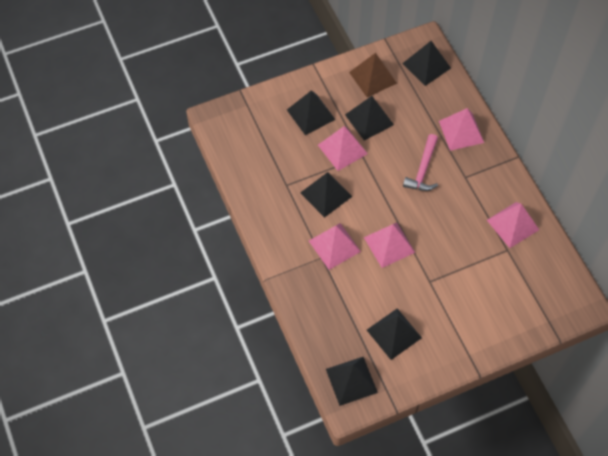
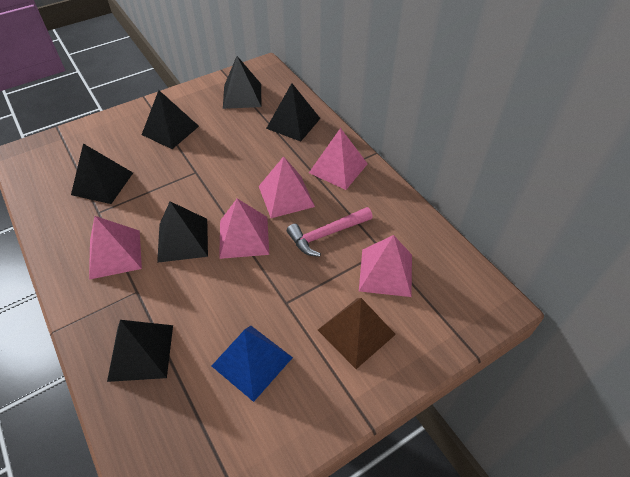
blue pyramid: 0 -> 1

